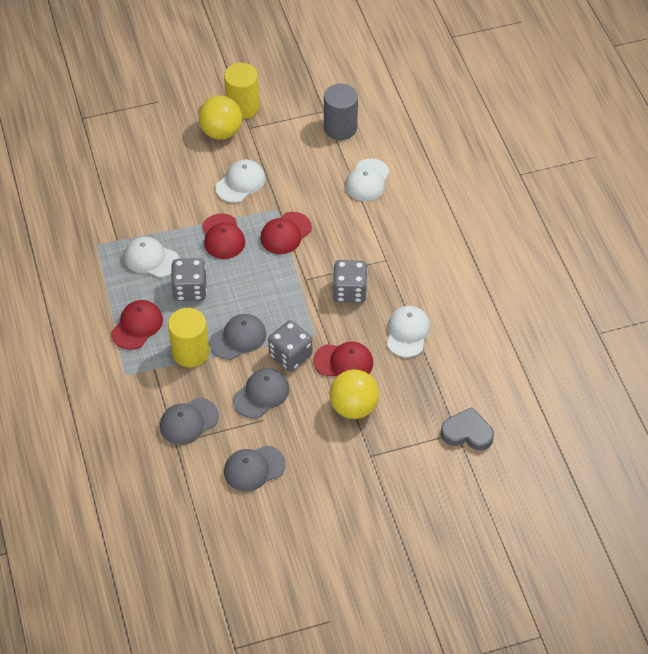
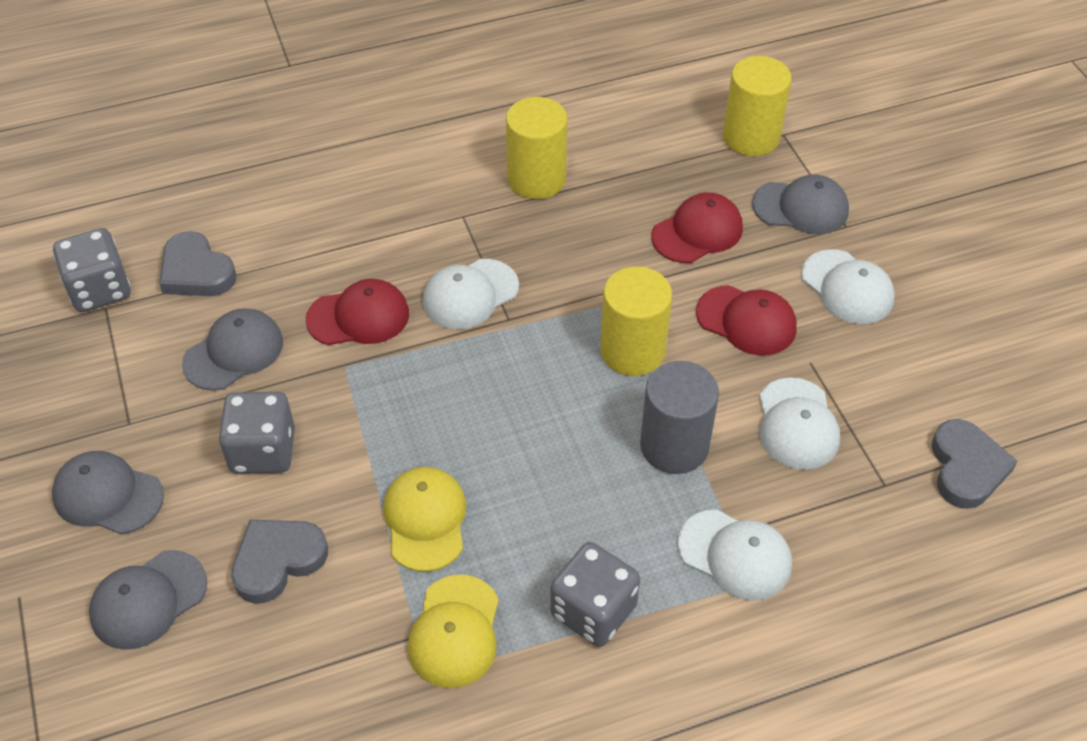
grey heart: 1 -> 3
red cap: 4 -> 3
yellow ball: 2 -> 0
yellow cap: 0 -> 2
yellow cylinder: 2 -> 3

